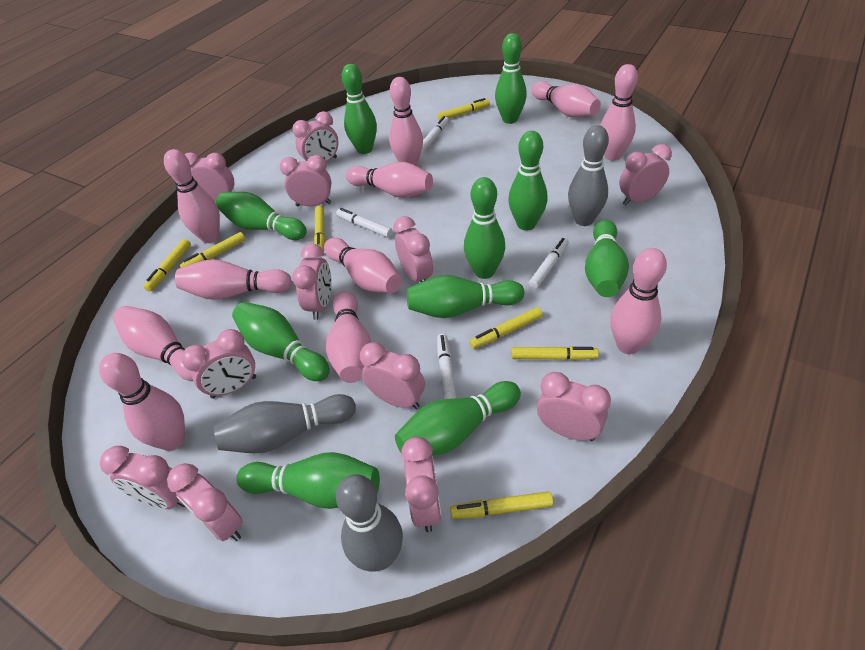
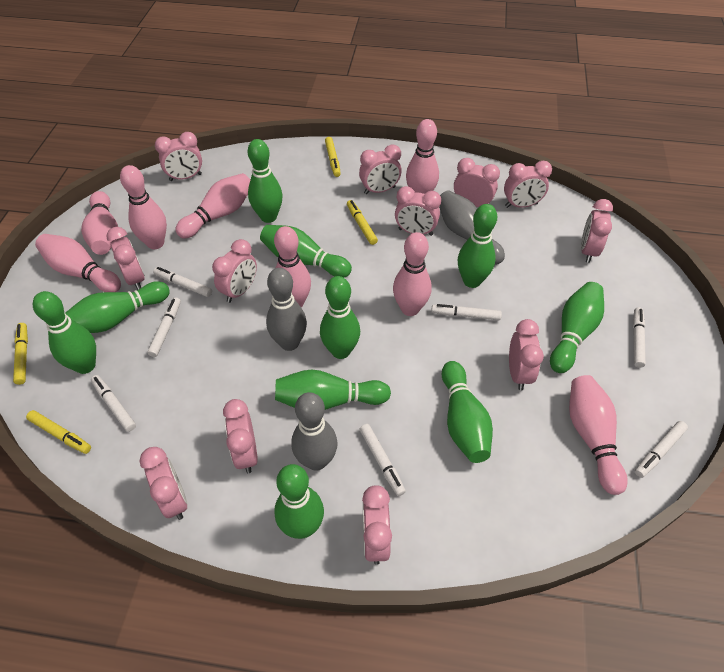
pink bowling pin: 11 -> 8
white marker: 4 -> 7
yellow marker: 7 -> 4

